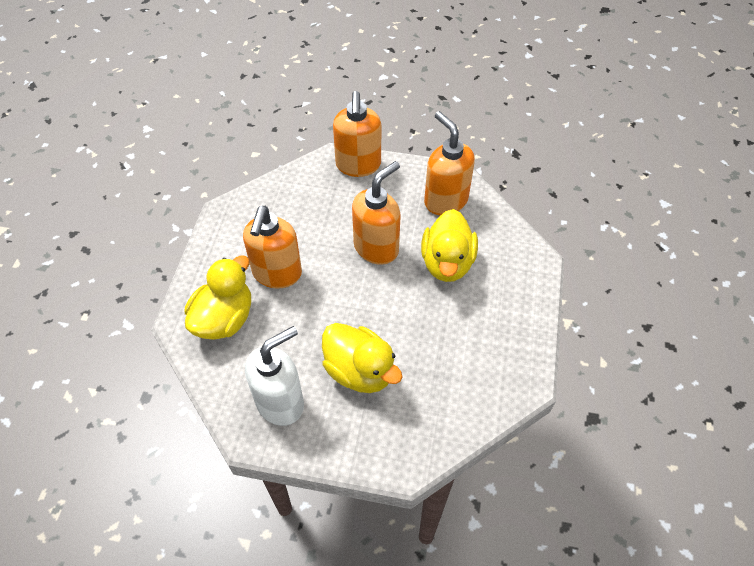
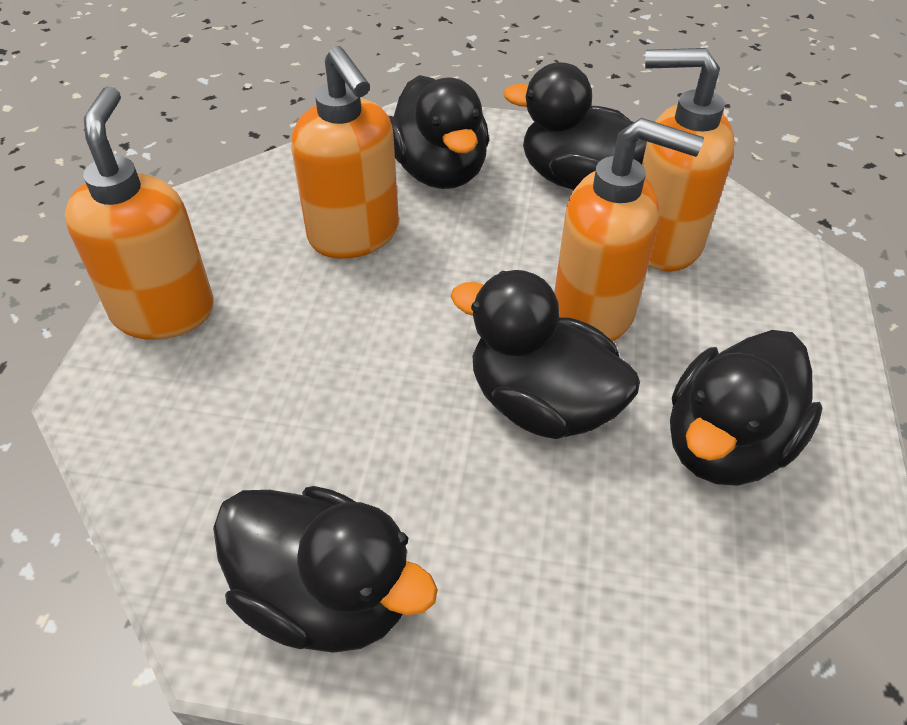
black duck: 0 -> 5
white soap dispenser: 1 -> 0
yellow duck: 3 -> 0

